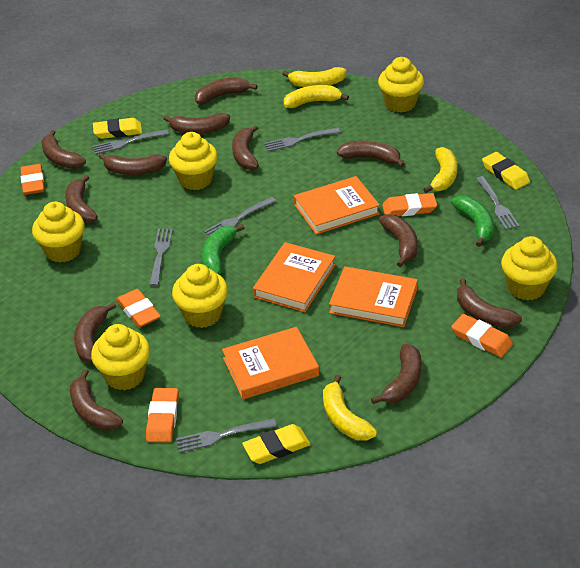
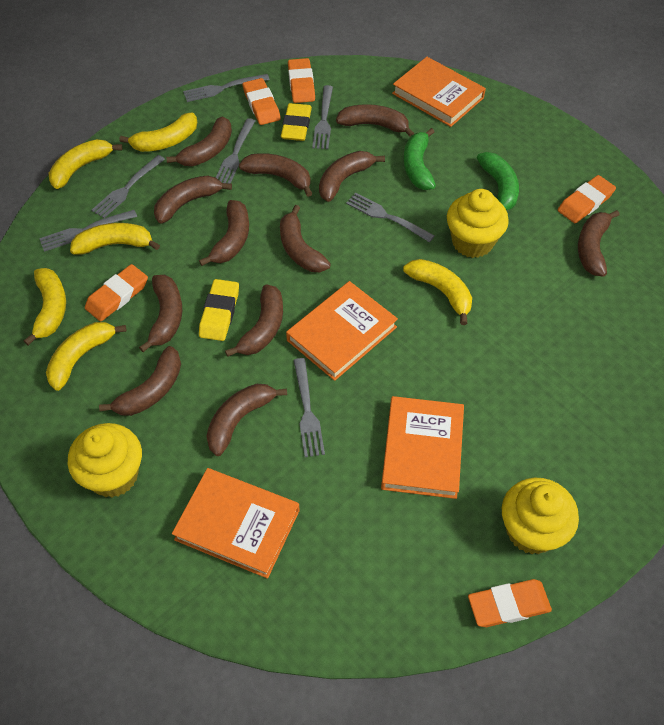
grey fork: 6 -> 7
yellow banana: 4 -> 6
yellow cupcake: 6 -> 3
yellow eraser: 3 -> 2

